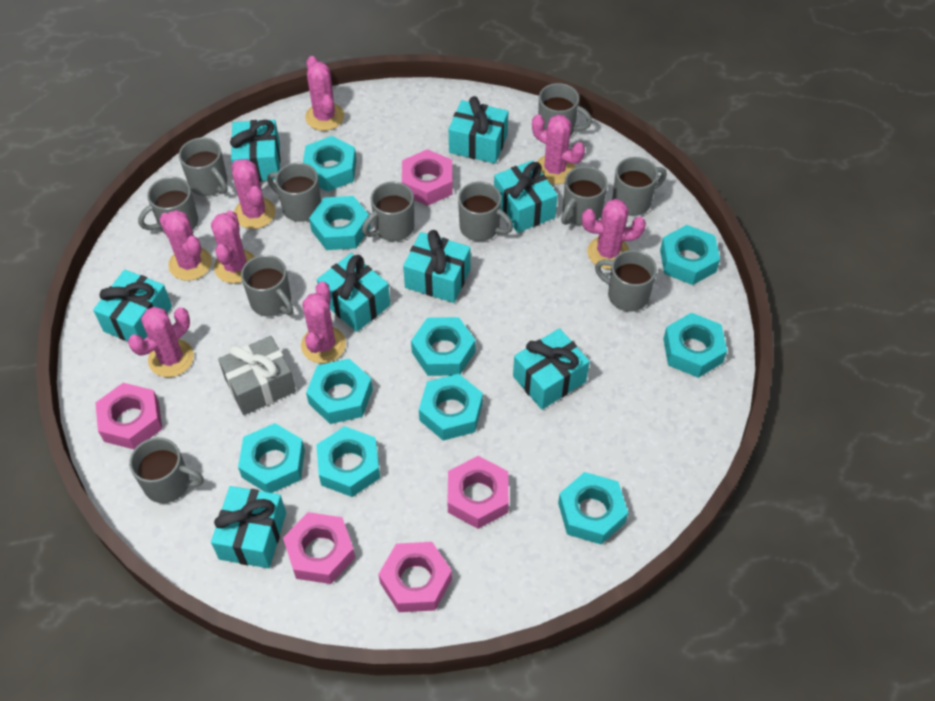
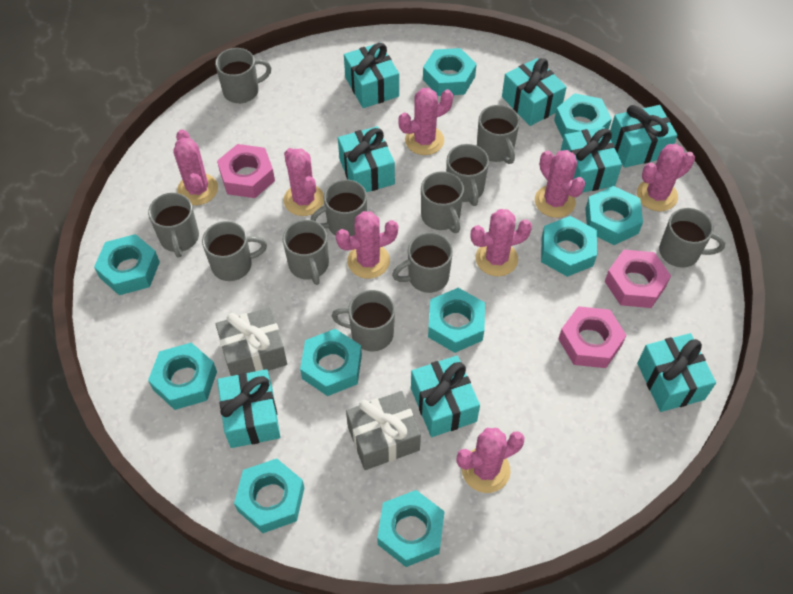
grey gift: 1 -> 2
pink nut: 5 -> 3

